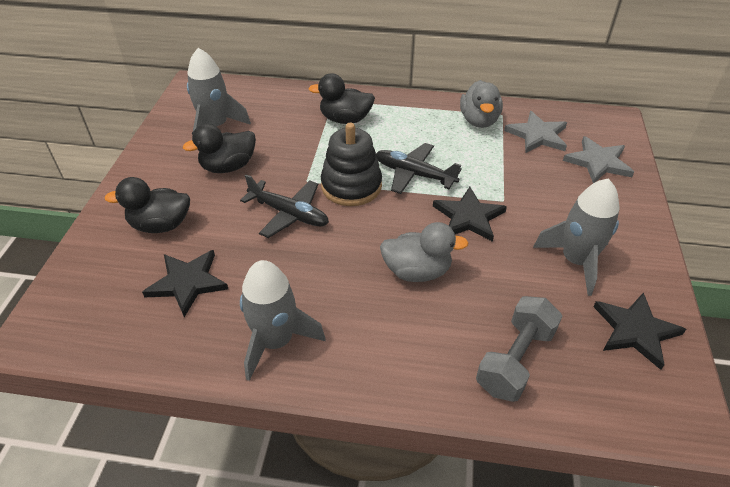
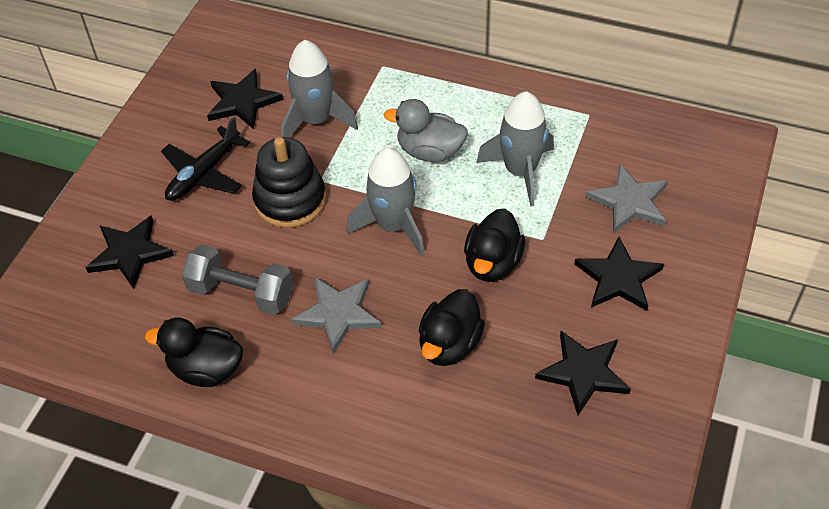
black plane: 2 -> 1
black star: 3 -> 4
grey duck: 2 -> 1

